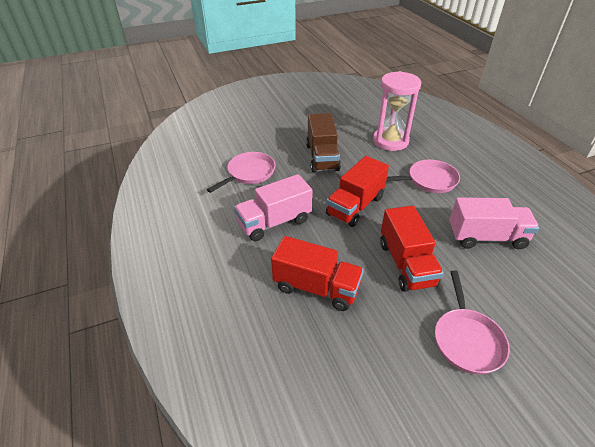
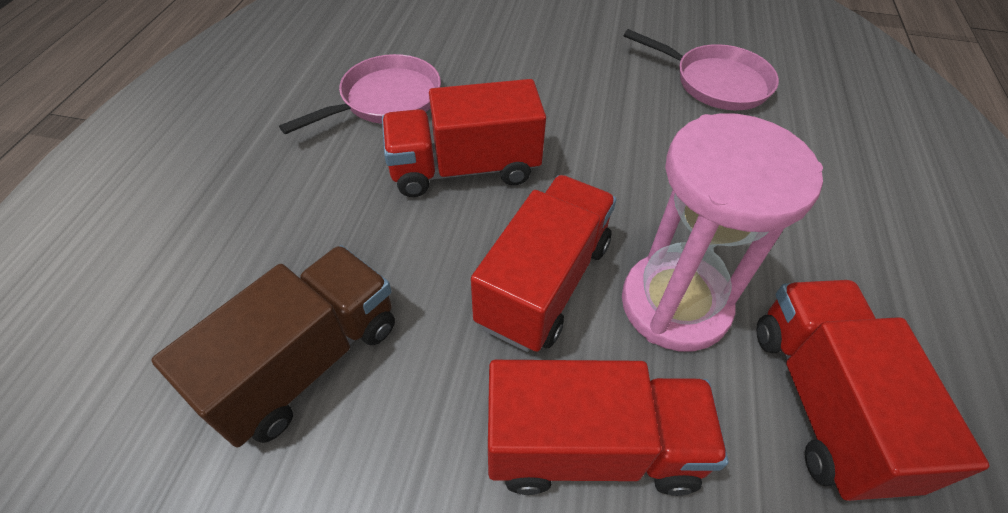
pink pan: 3 -> 2
pink truck: 2 -> 0
red truck: 3 -> 4

